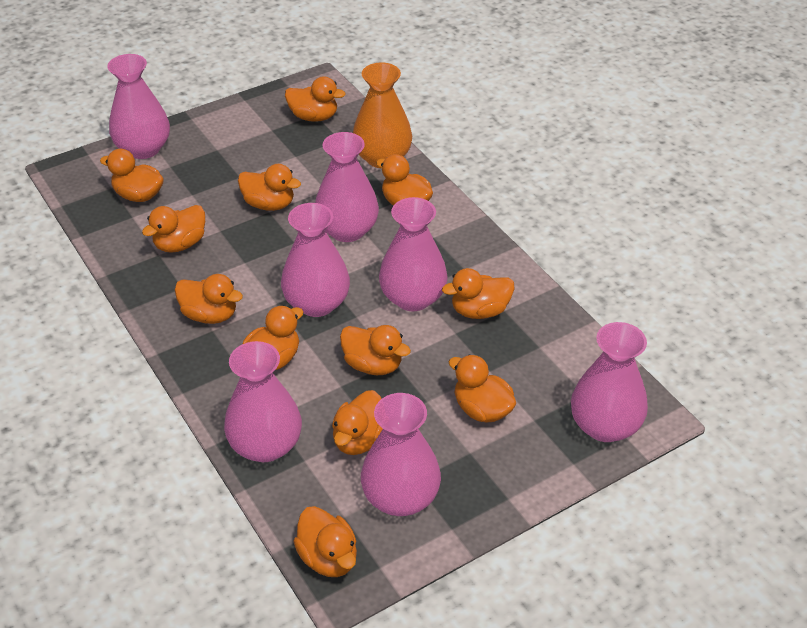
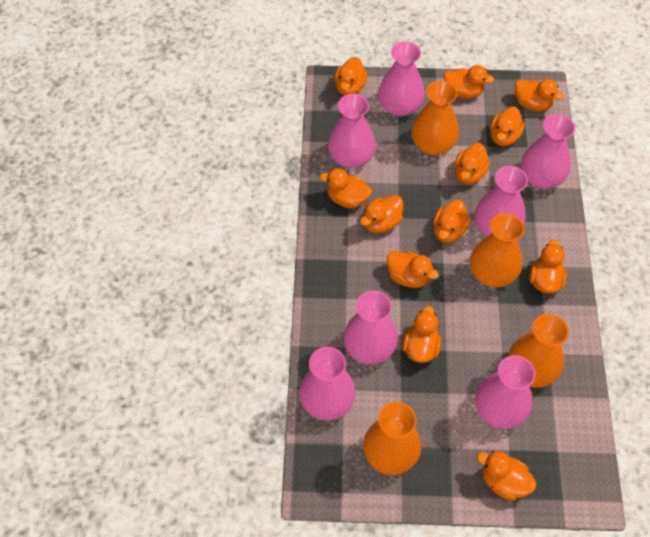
orange vase: 1 -> 4

